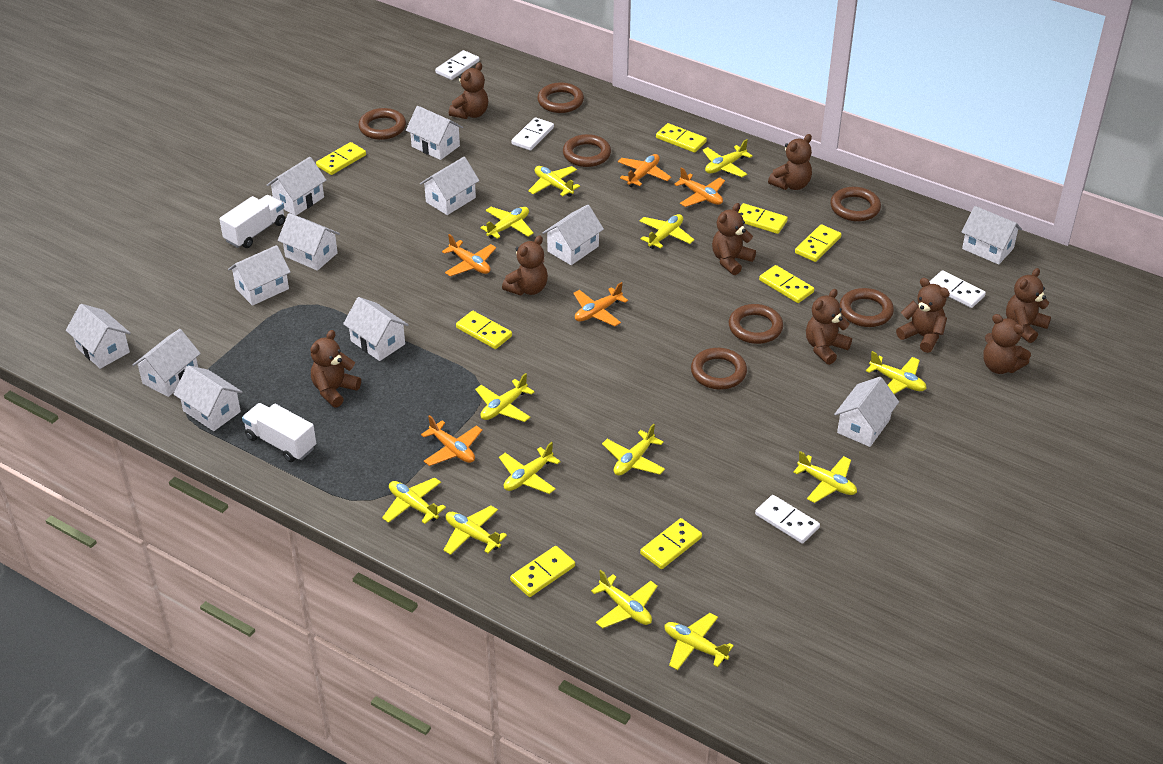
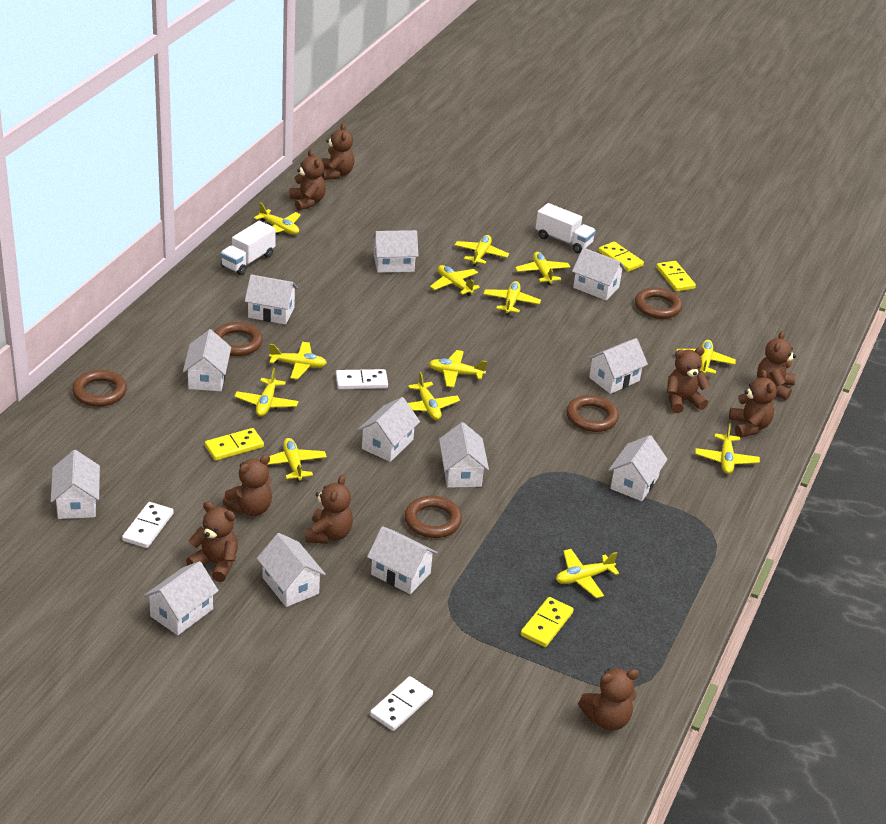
brown ring: 7 -> 5
orange plane: 5 -> 0
white domino: 4 -> 3
yellow domino: 8 -> 4

